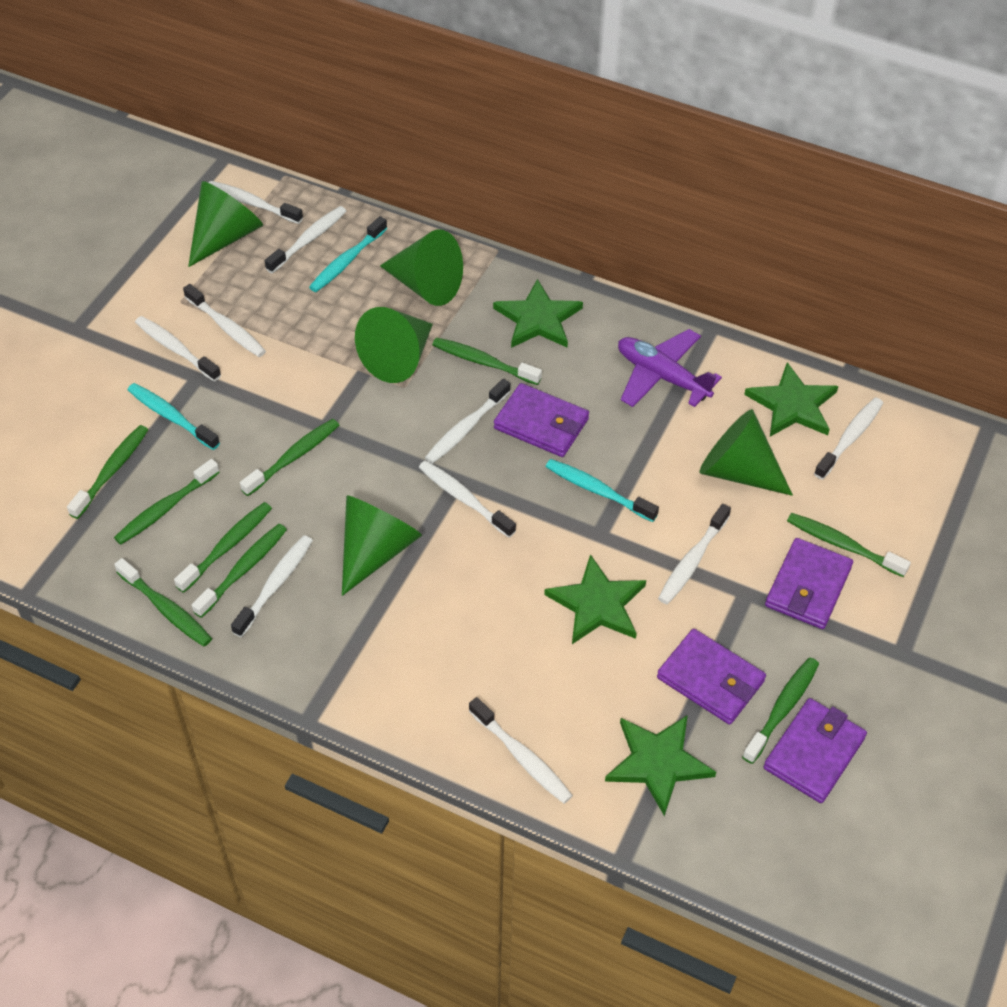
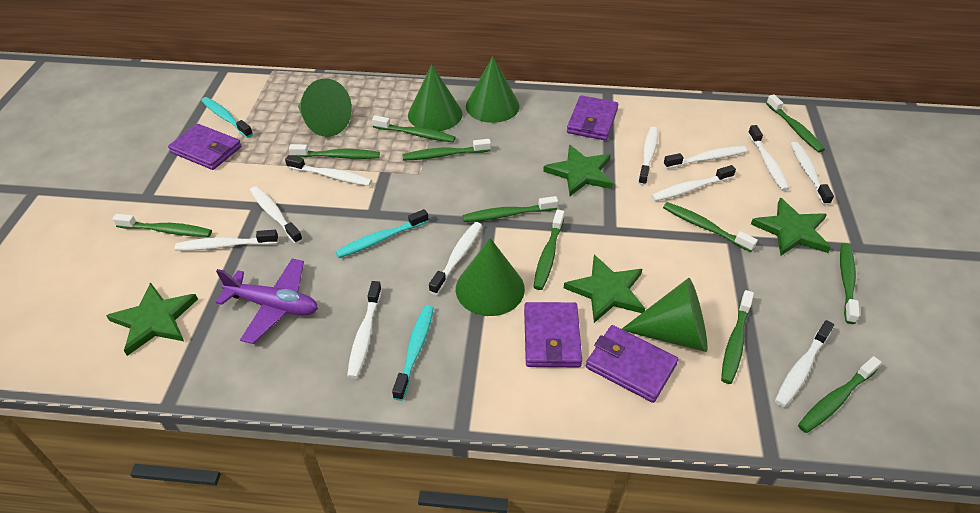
green toothbrush: 9 -> 11
white toothbrush: 10 -> 11

